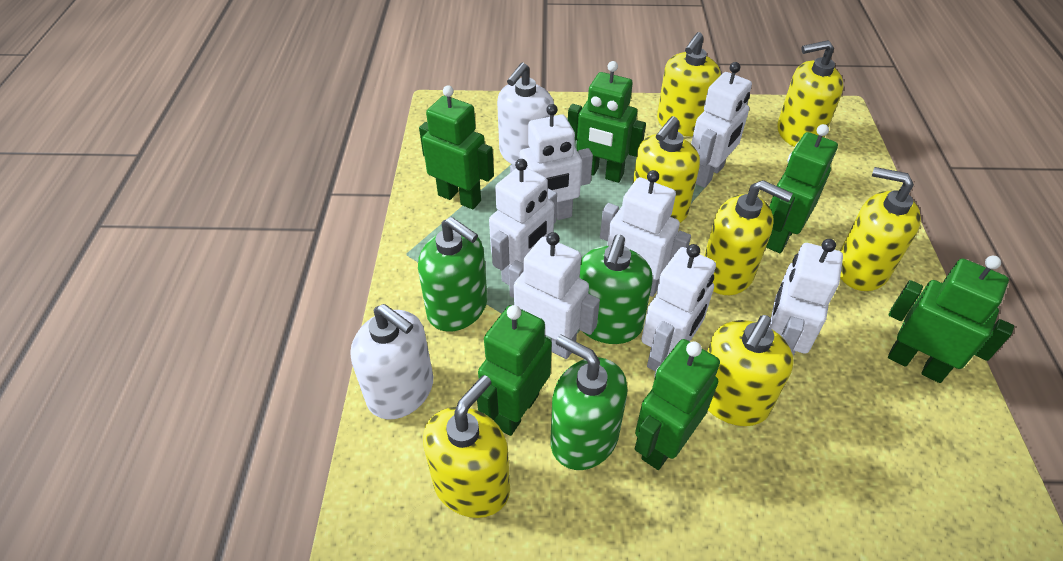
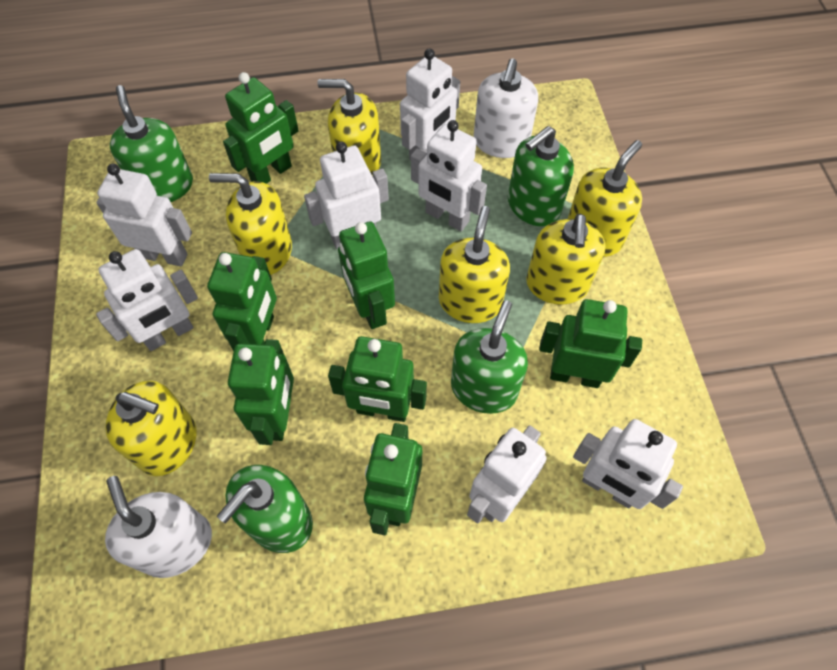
green robot: 6 -> 7
green soap dispenser: 3 -> 4
yellow soap dispenser: 7 -> 6

